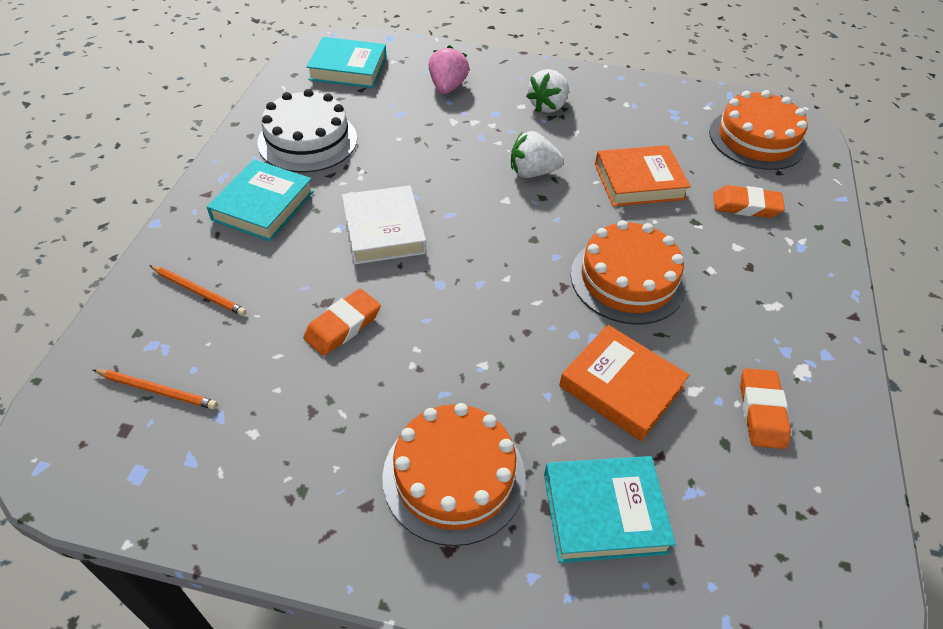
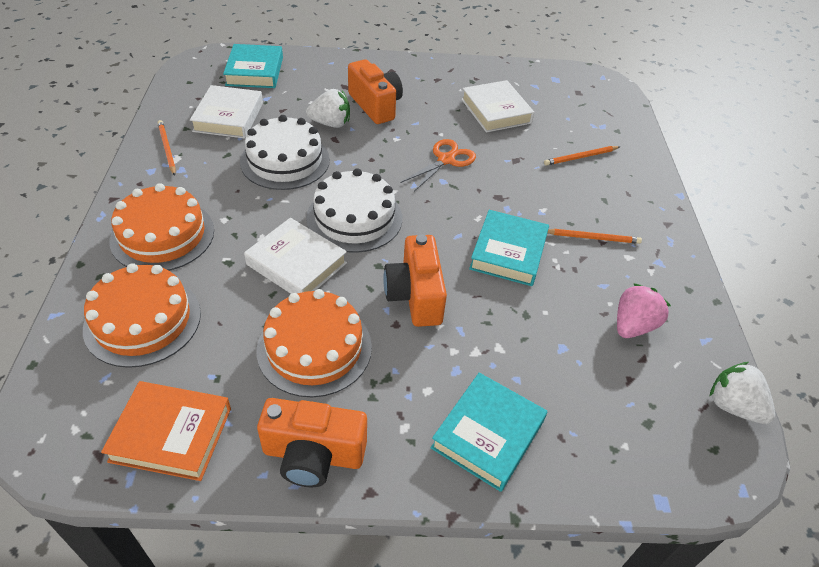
orange book: 2 -> 1
orange camera: 0 -> 3
orange eraser: 3 -> 0
orange pencil: 2 -> 3
orange scissors: 0 -> 1
white book: 1 -> 3
white cake: 1 -> 2

